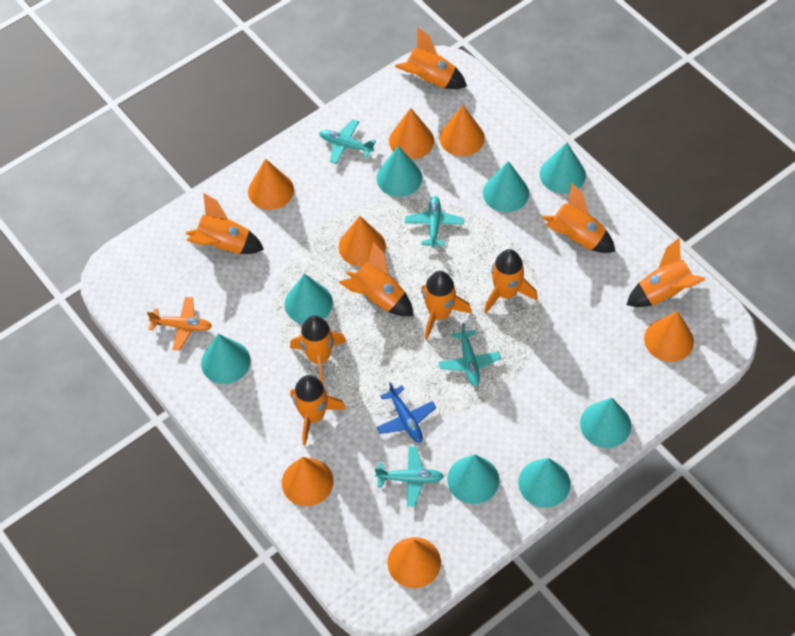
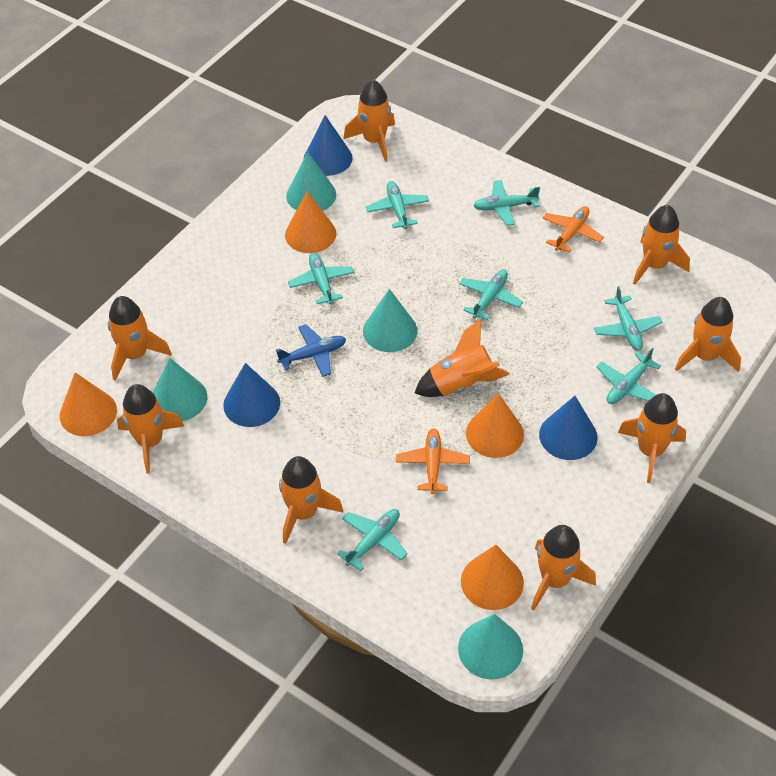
blue cone: 0 -> 3
orange cone: 7 -> 4
orange plane: 1 -> 2
turquoise cone: 8 -> 4
turquoise plane: 4 -> 7

